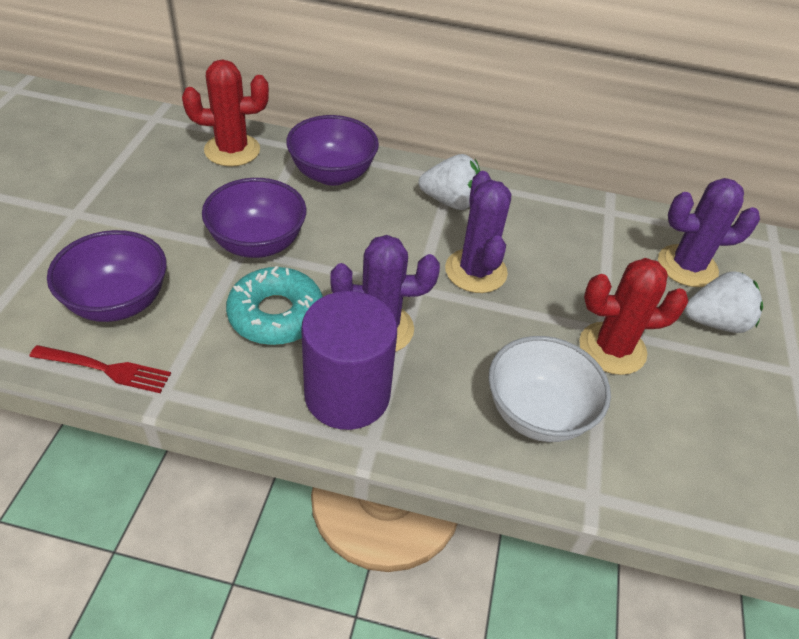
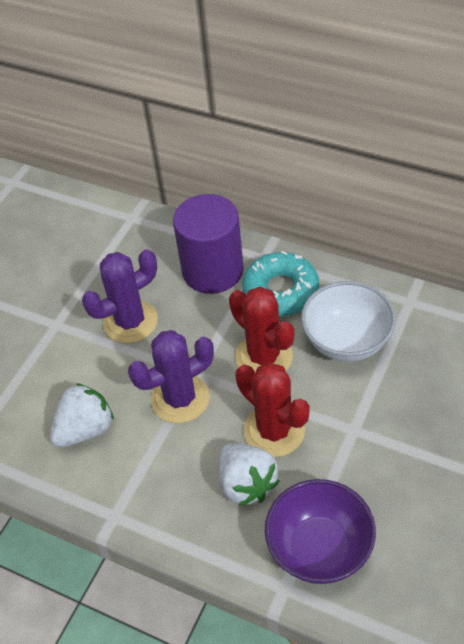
purple bowl: 3 -> 1
purple cactus: 3 -> 2
red fork: 1 -> 0

